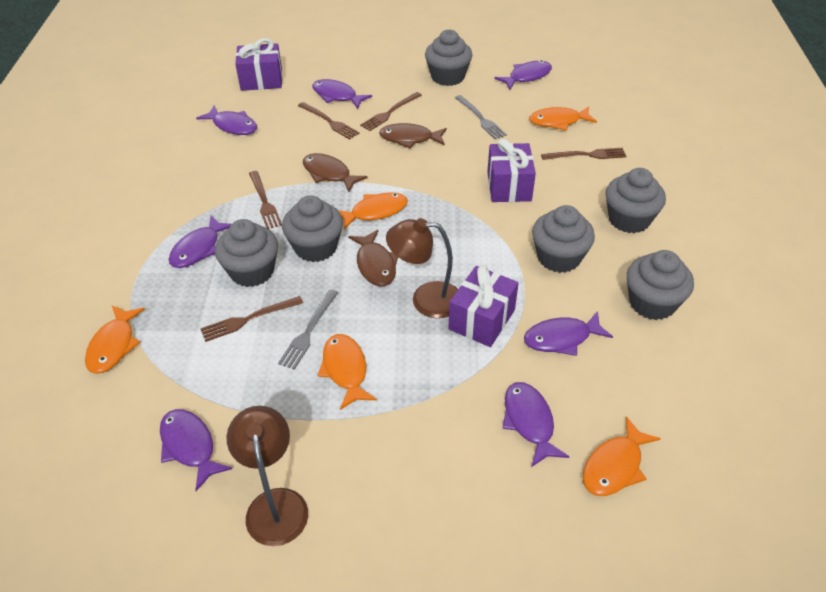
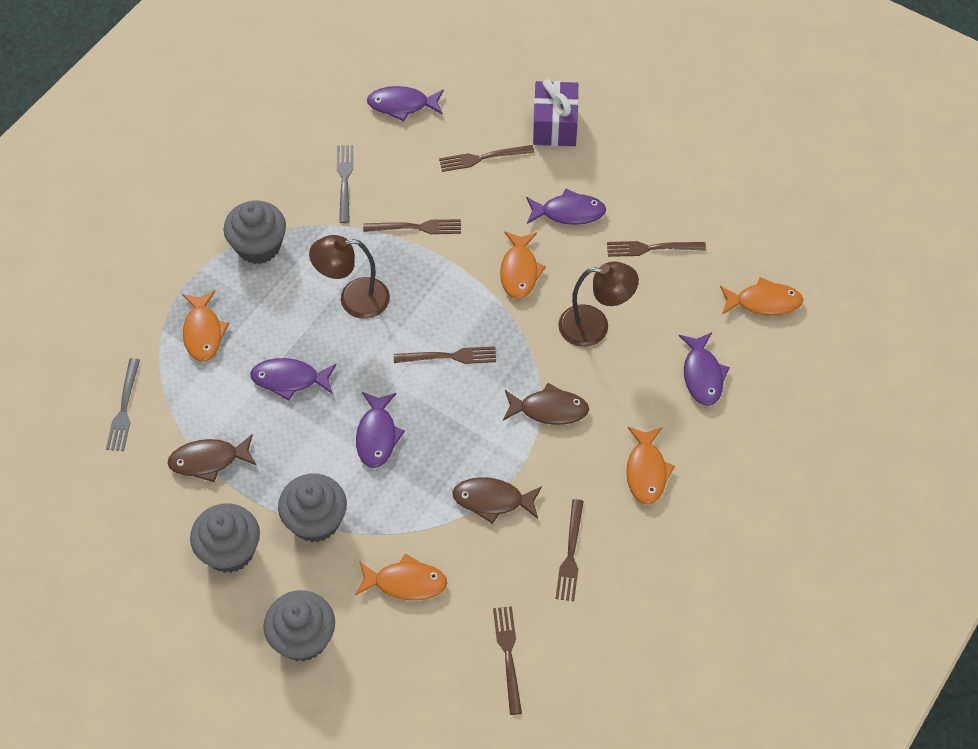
brown fork: 5 -> 6
grey cupcake: 6 -> 4
purple fish: 7 -> 5
purple gift: 3 -> 1

